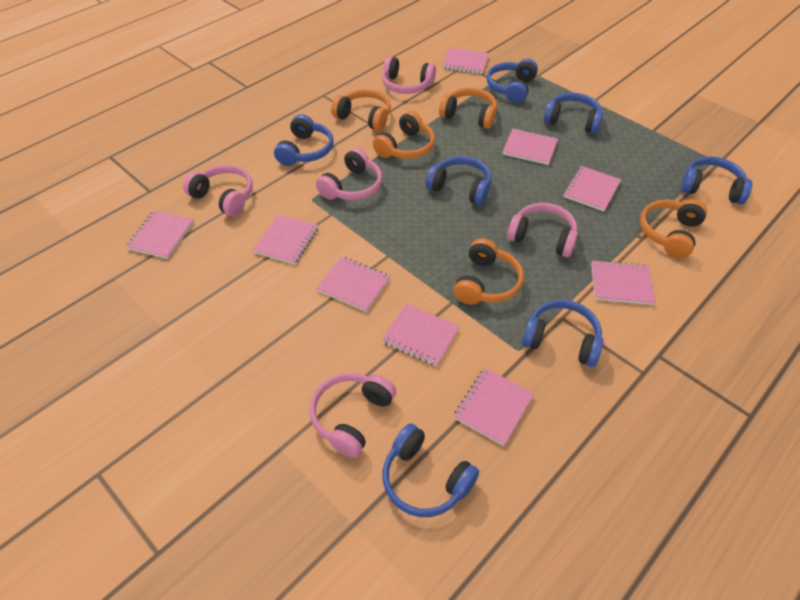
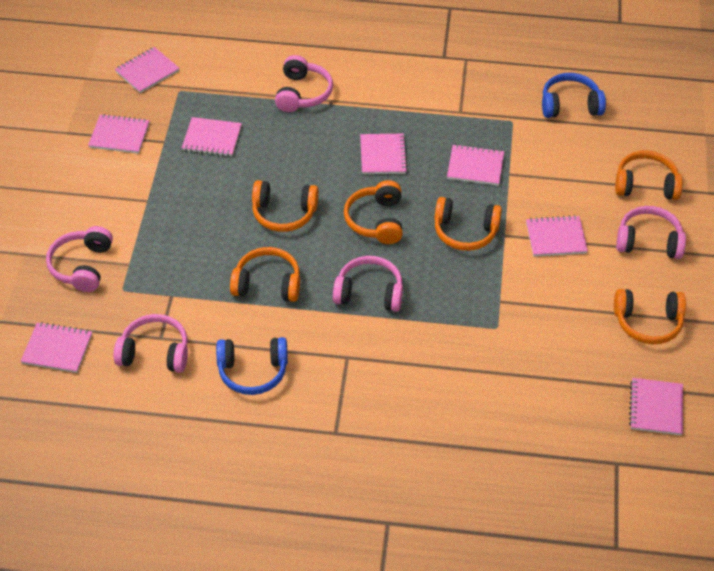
blue headphones: 7 -> 2
orange headphones: 5 -> 6
pink notebook: 9 -> 8

